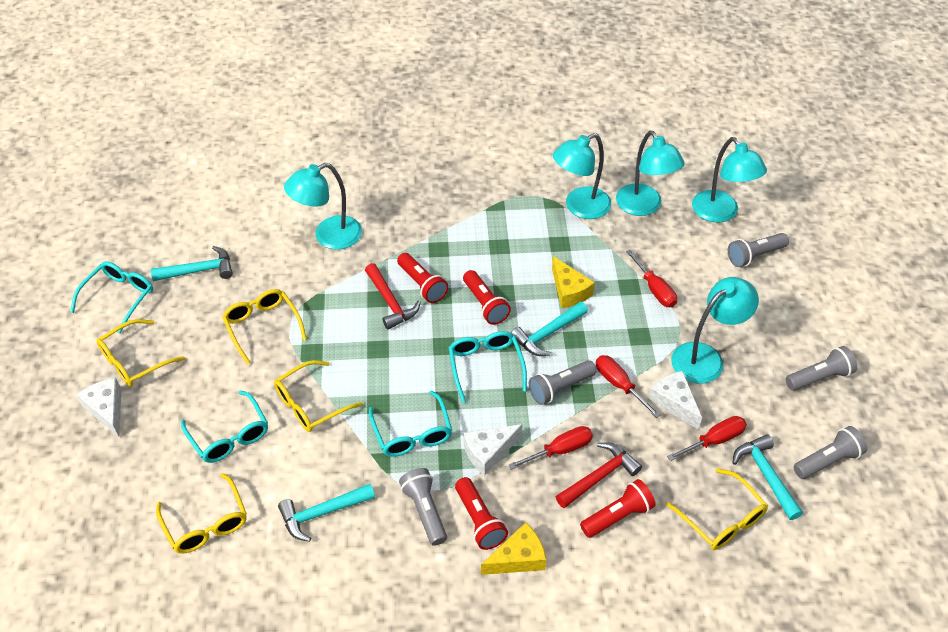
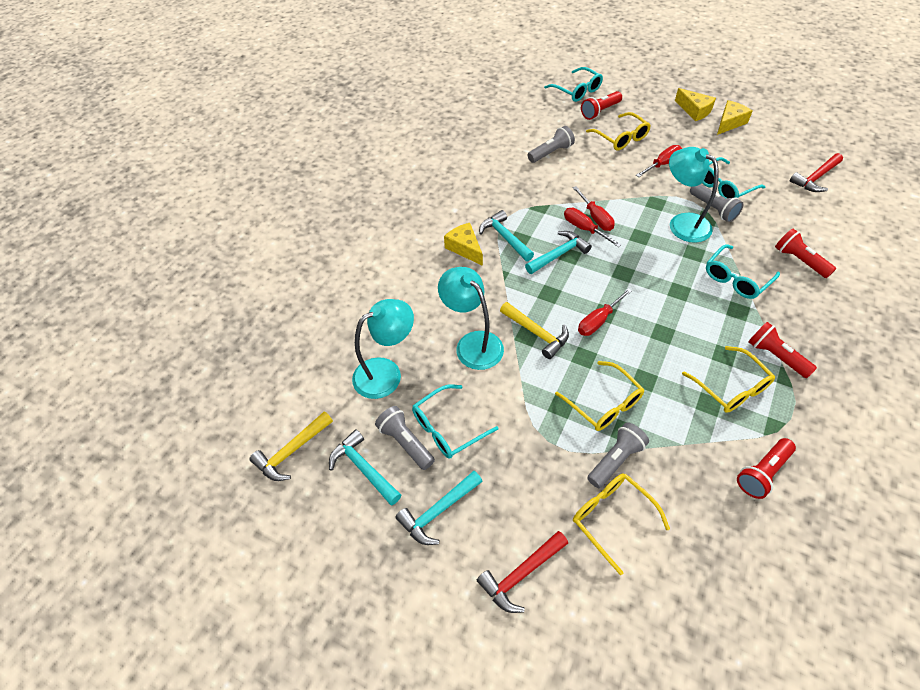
grey flashlight: 5 -> 4
turquoise lamp: 5 -> 3
white cheese: 3 -> 0
yellow cheese: 2 -> 3
yellow glasses: 5 -> 4
yellow hammer: 0 -> 2

